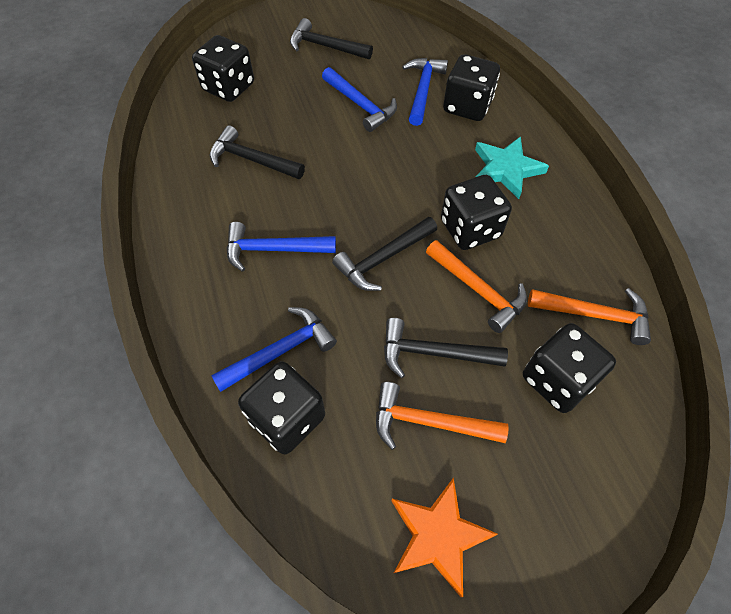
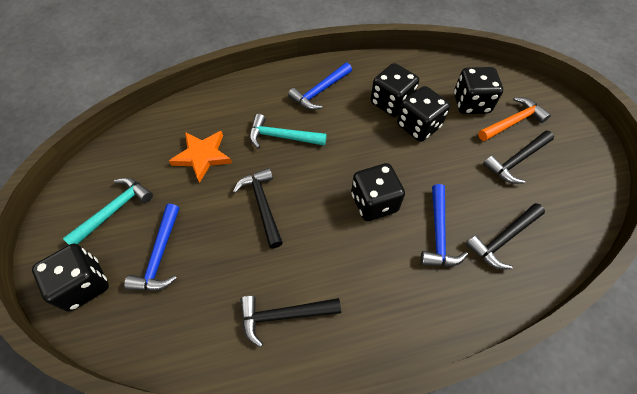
blue hammer: 4 -> 3
orange hammer: 3 -> 1
turquoise hammer: 0 -> 2
turquoise star: 1 -> 0

